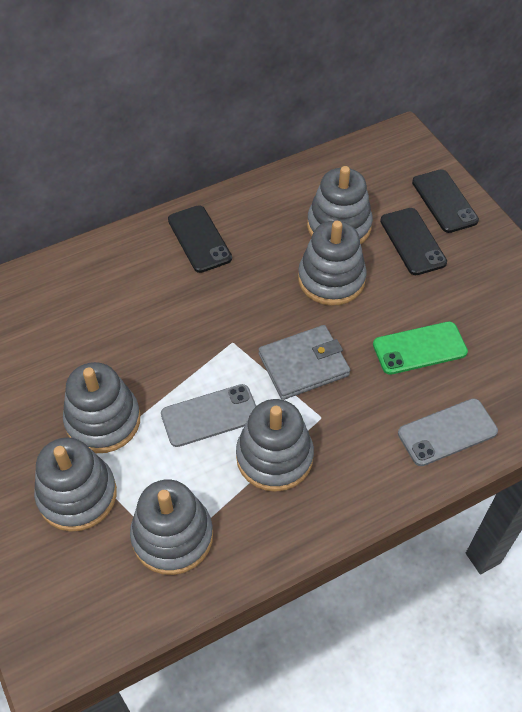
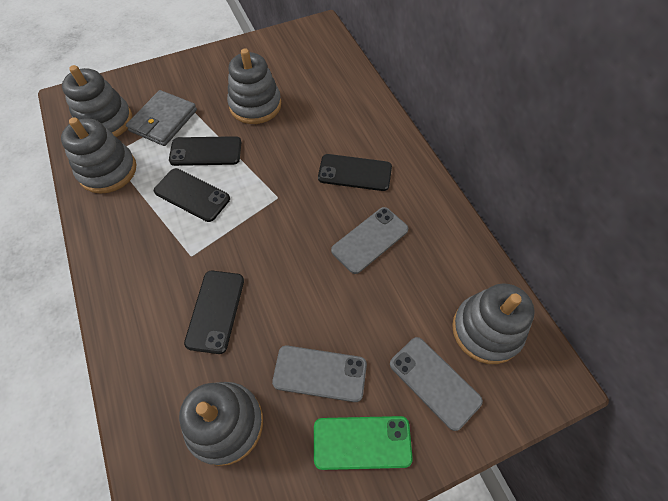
black phone: 3 -> 4
grey phone: 2 -> 3
grey stacking toy: 6 -> 5

